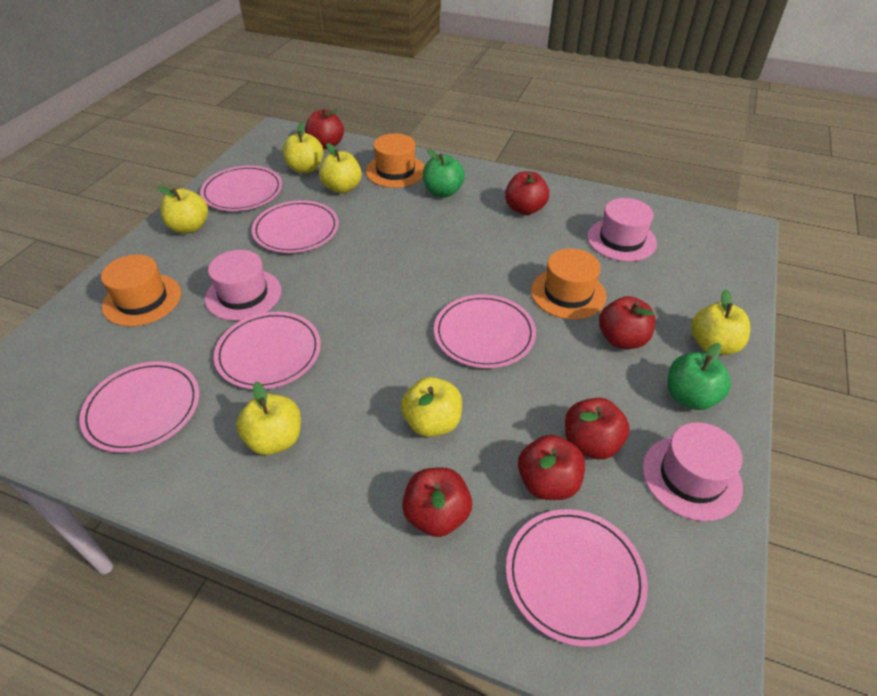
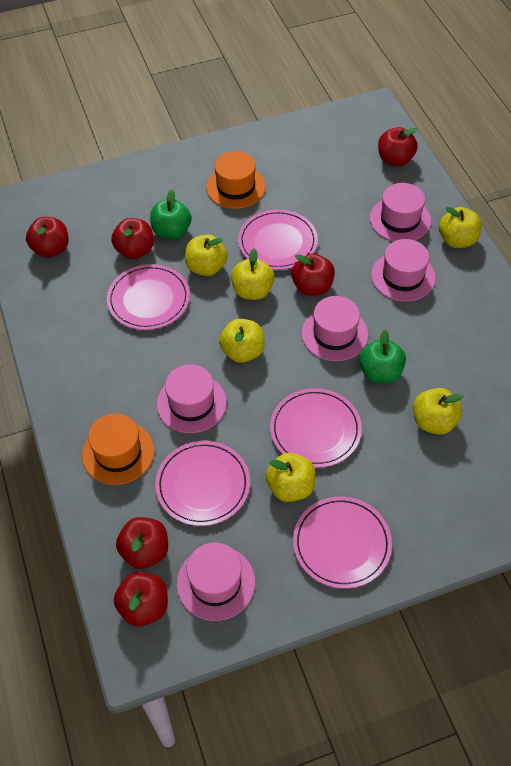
orange hat: 3 -> 2
pink hat: 3 -> 5
pink plate: 6 -> 5

